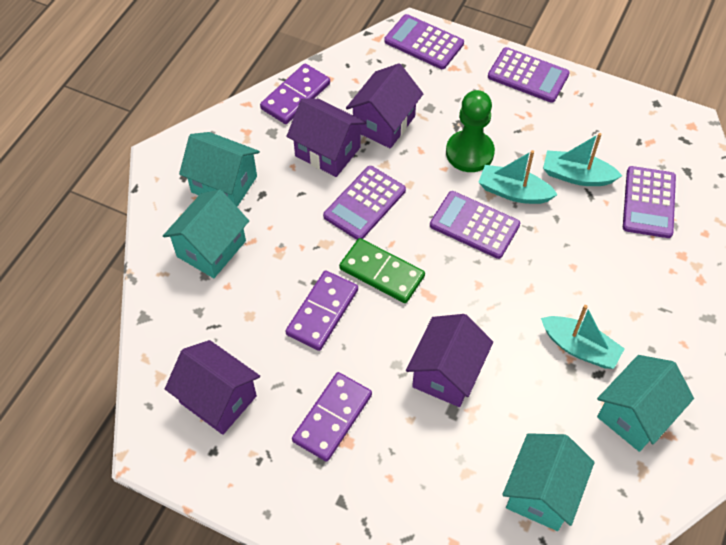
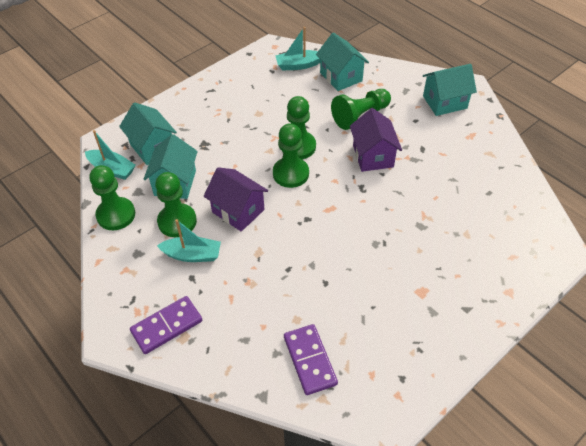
green domino: 1 -> 0
green pawn: 1 -> 5
purple calculator: 5 -> 0
purple domino: 3 -> 2
purple house: 4 -> 2

